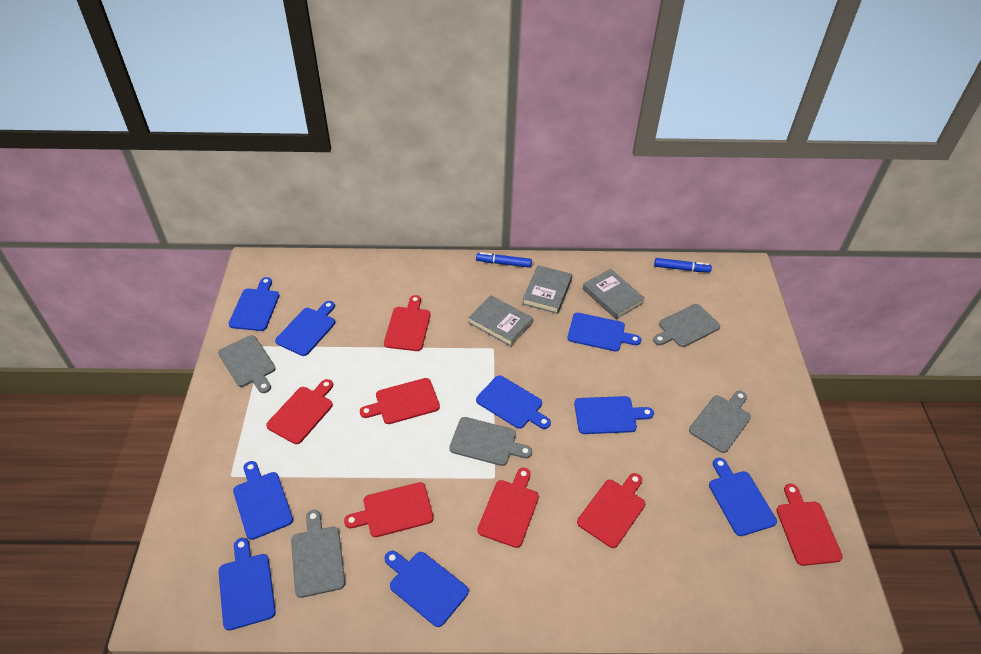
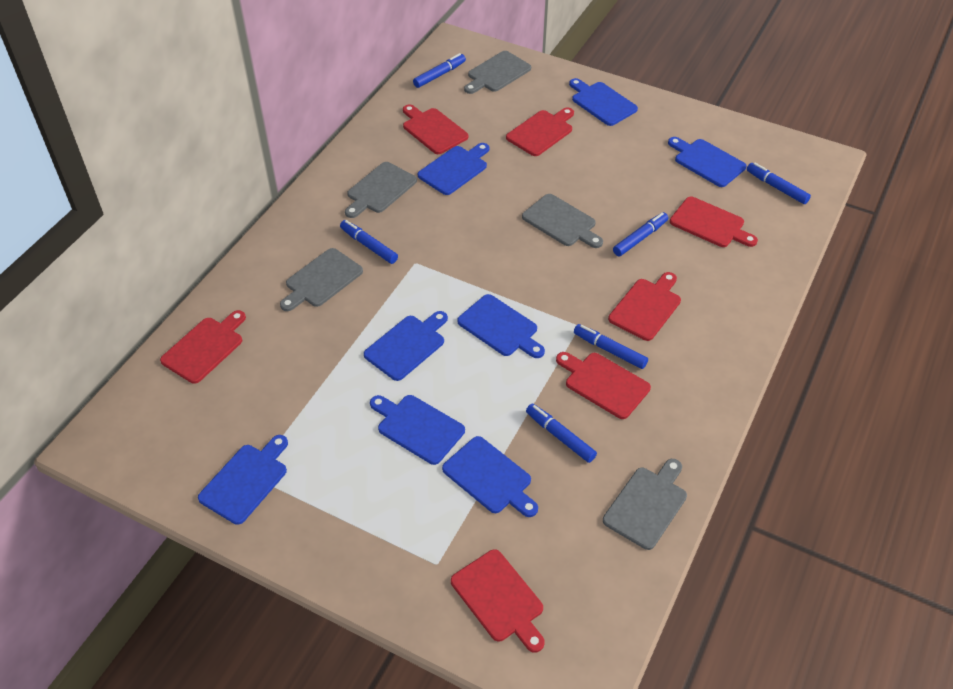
blue cutting board: 9 -> 8
blue marker: 2 -> 6
grey book: 3 -> 0

